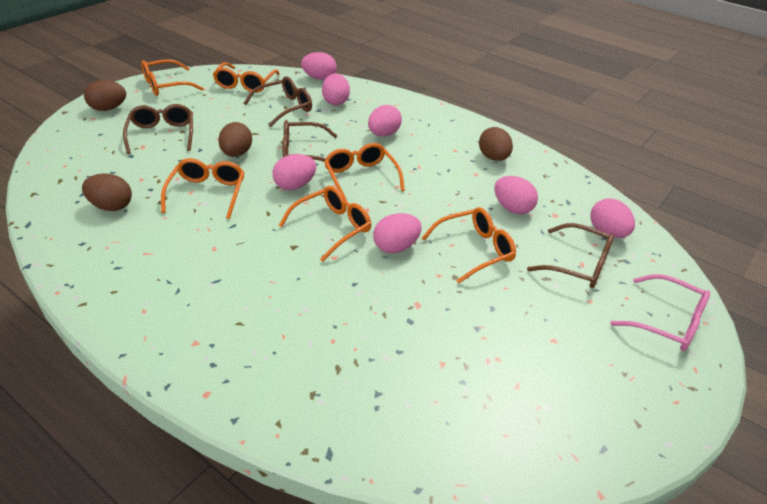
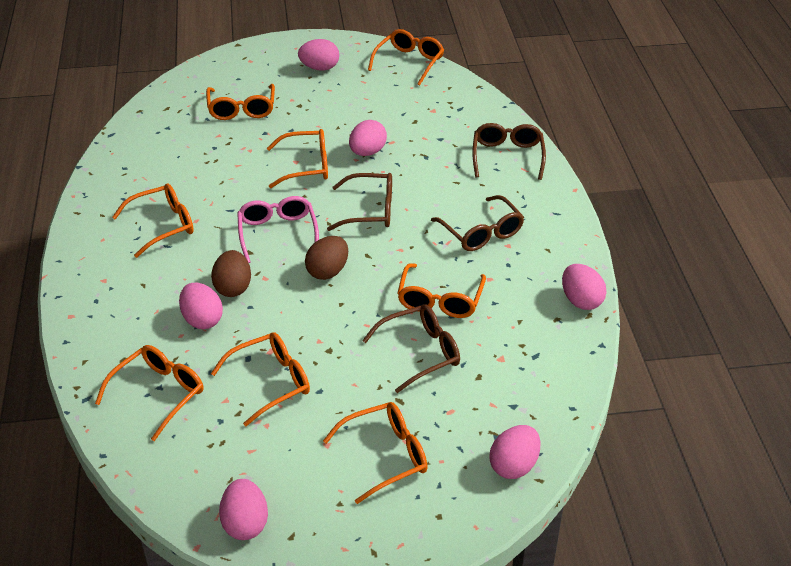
brown egg: 4 -> 2
orange glasses: 6 -> 8
pink egg: 7 -> 6

